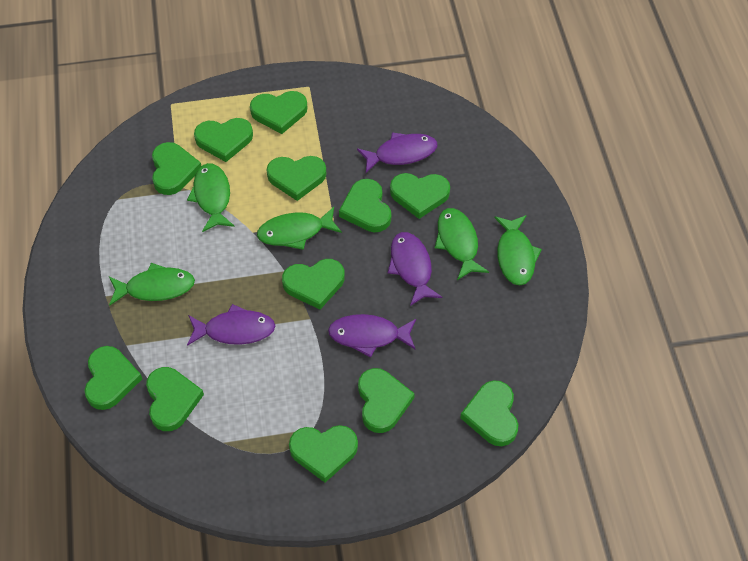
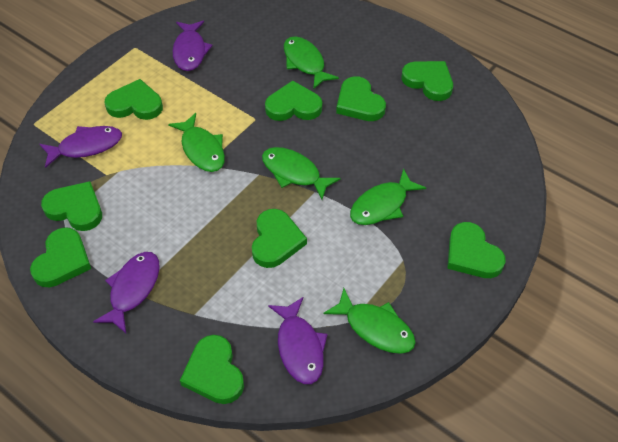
green heart: 12 -> 9

